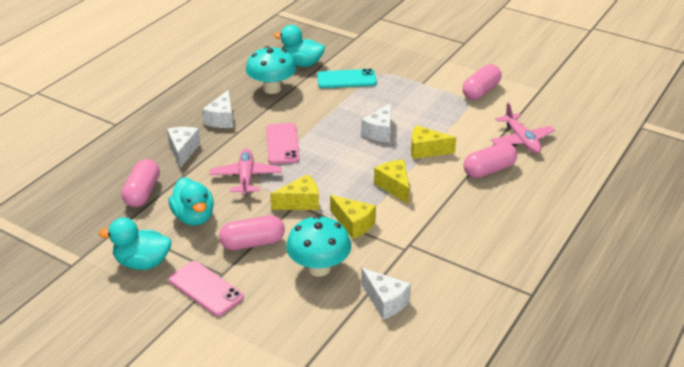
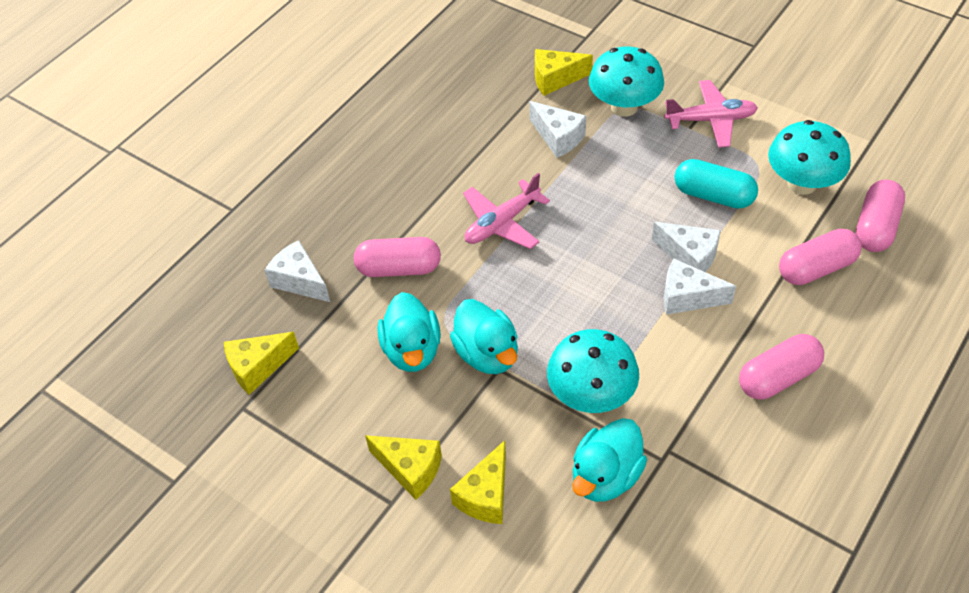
pink phone: 2 -> 0
turquoise capsule: 0 -> 1
turquoise mushroom: 2 -> 3
turquoise phone: 1 -> 0

